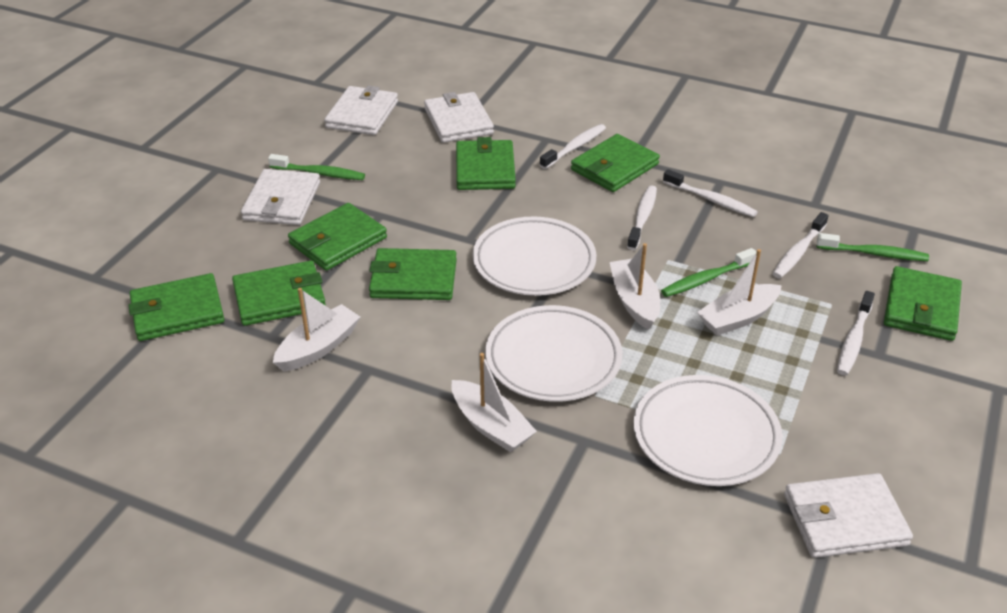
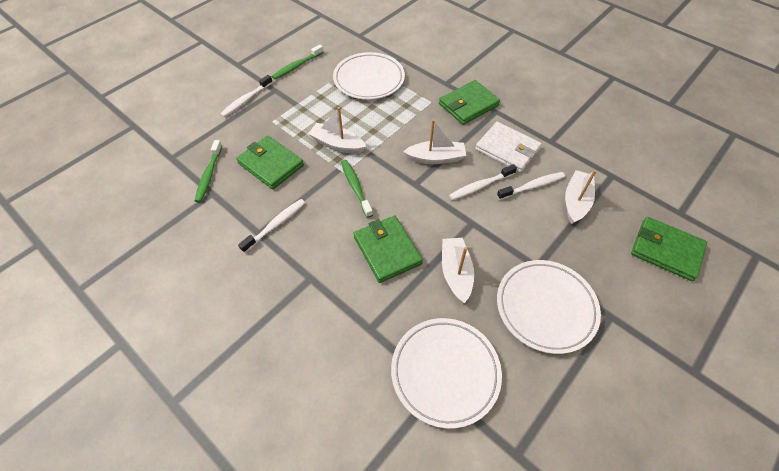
green wallet: 7 -> 4
white toothbrush: 5 -> 4
white wallet: 4 -> 1

